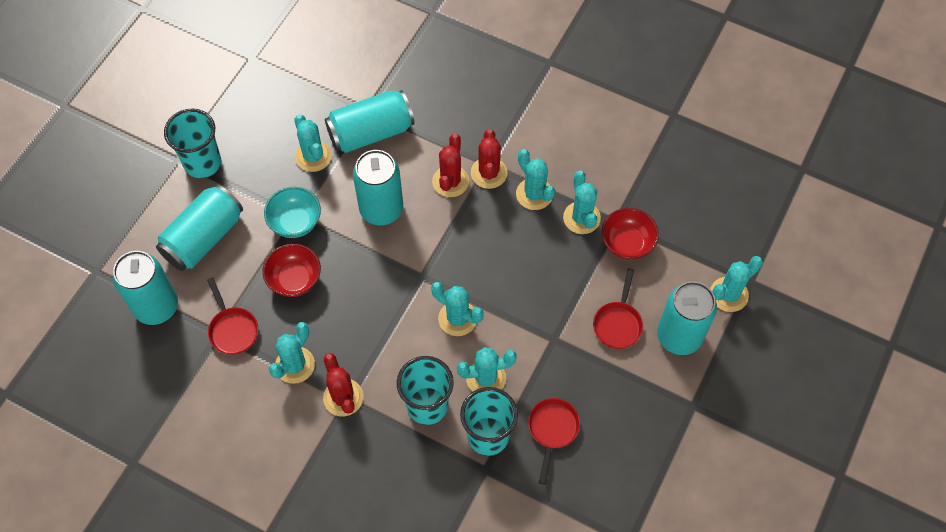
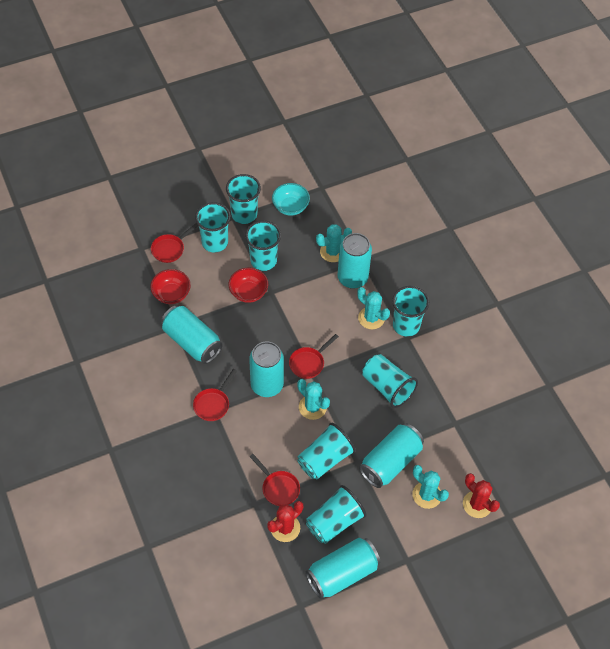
red cactus: 3 -> 2
red pan: 3 -> 4
turquoise cactus: 7 -> 4
turquoise cup: 3 -> 7

